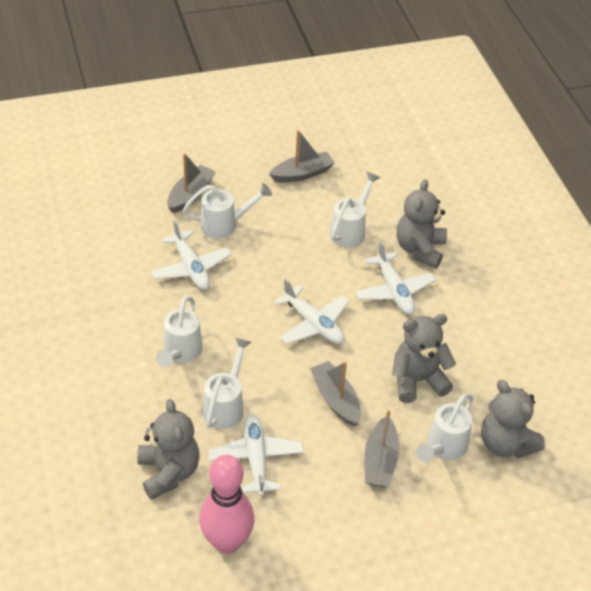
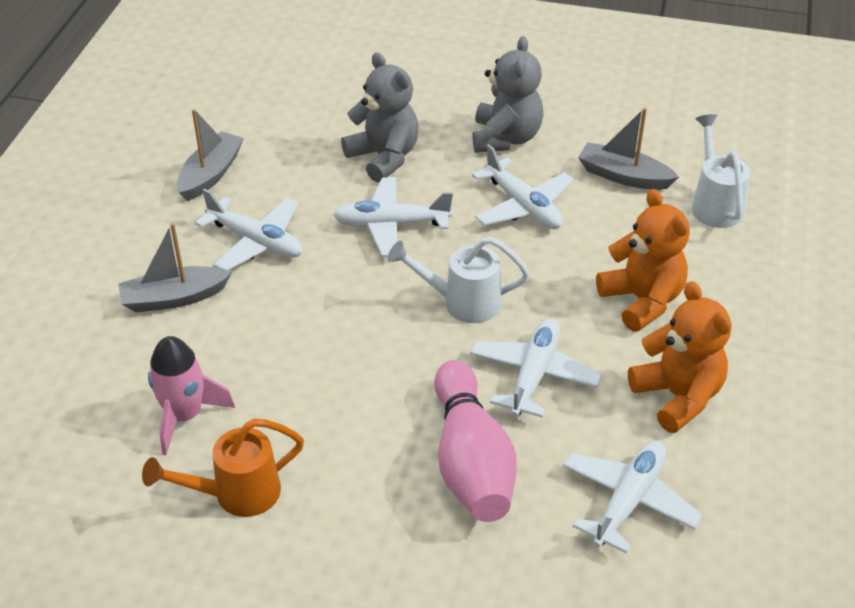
grey boat: 4 -> 3
grey teddy bear: 4 -> 2
orange teddy bear: 0 -> 2
orange watering can: 0 -> 1
pink rocket: 0 -> 1
white plane: 4 -> 5
white watering can: 5 -> 2

